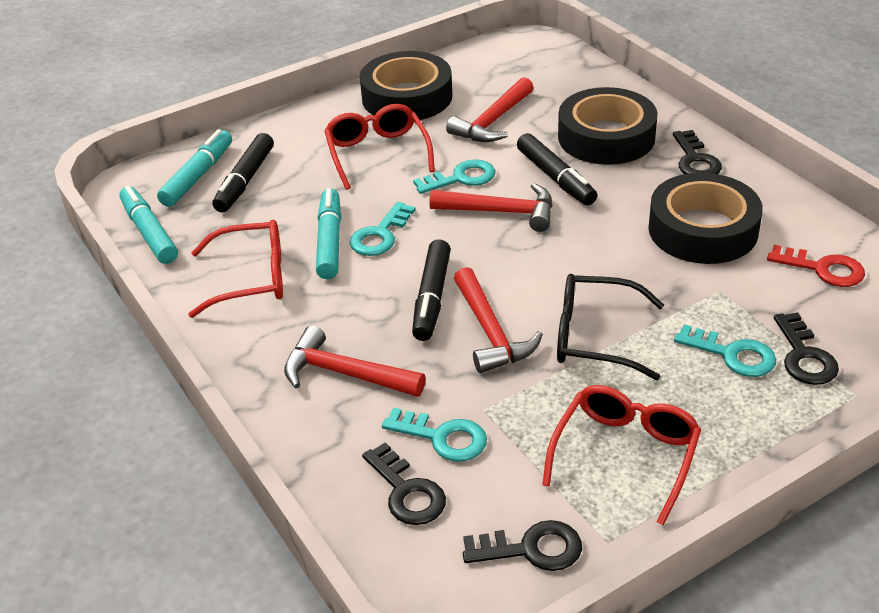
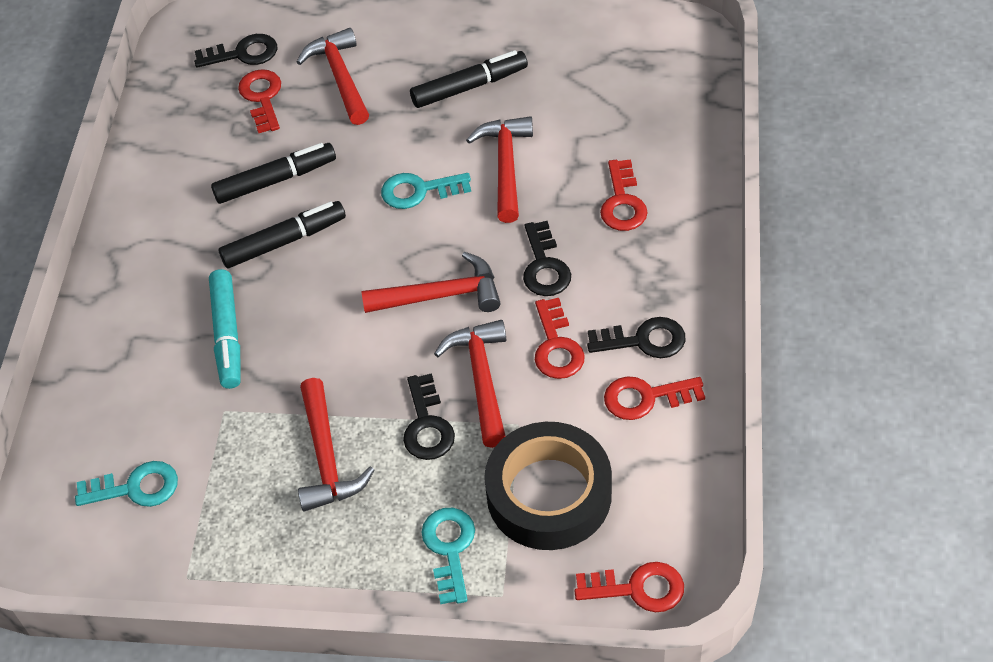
black glasses: 1 -> 0
black tape: 3 -> 1
red glasses: 3 -> 0
red hammer: 4 -> 5
red key: 1 -> 5
turquoise key: 4 -> 3
turquoise marker: 3 -> 1

